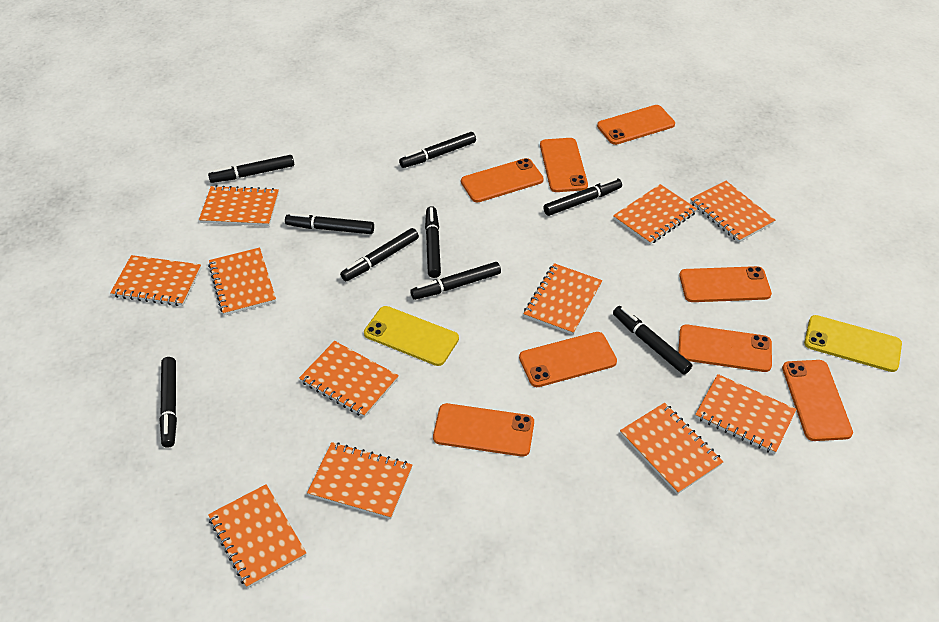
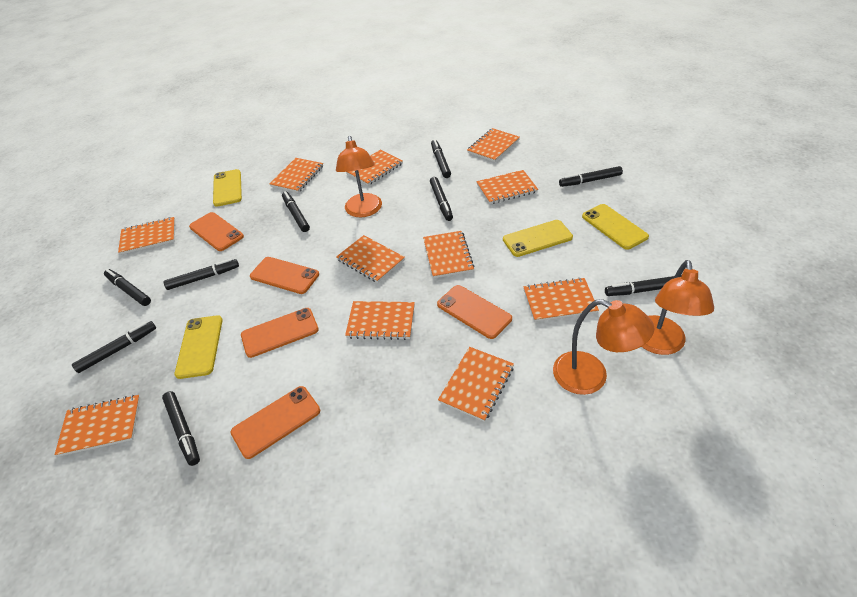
orange lamp: 0 -> 3
orange phone: 8 -> 5
yellow phone: 2 -> 4

